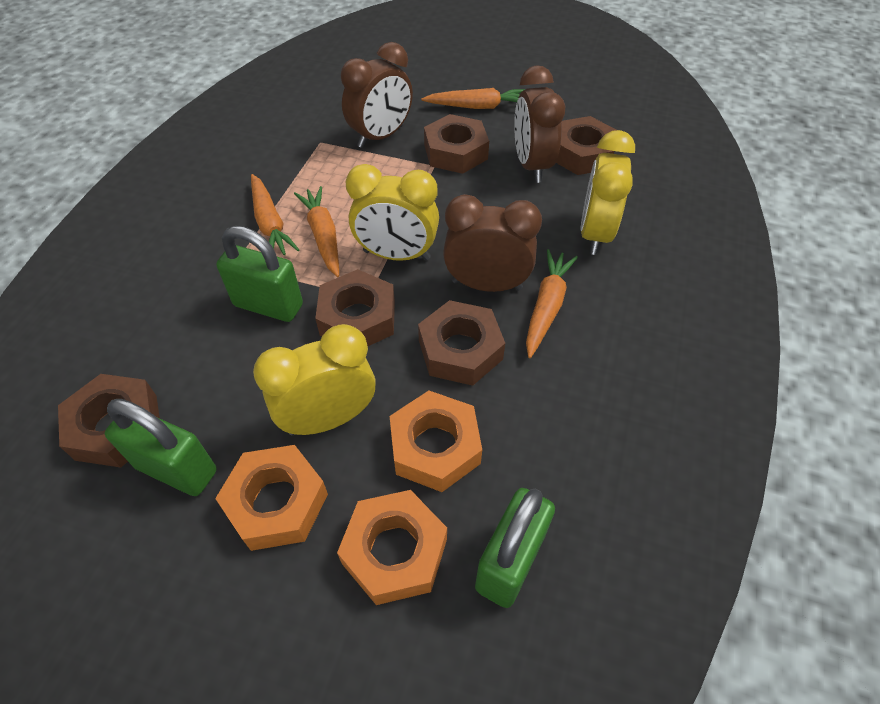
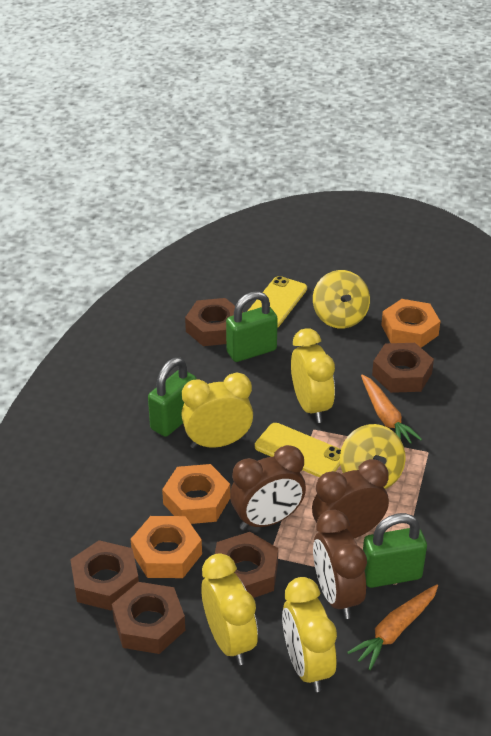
orange carrot: 4 -> 2
yellow clock: 3 -> 4
yellow phone: 0 -> 2
yellow spinning top: 0 -> 2

